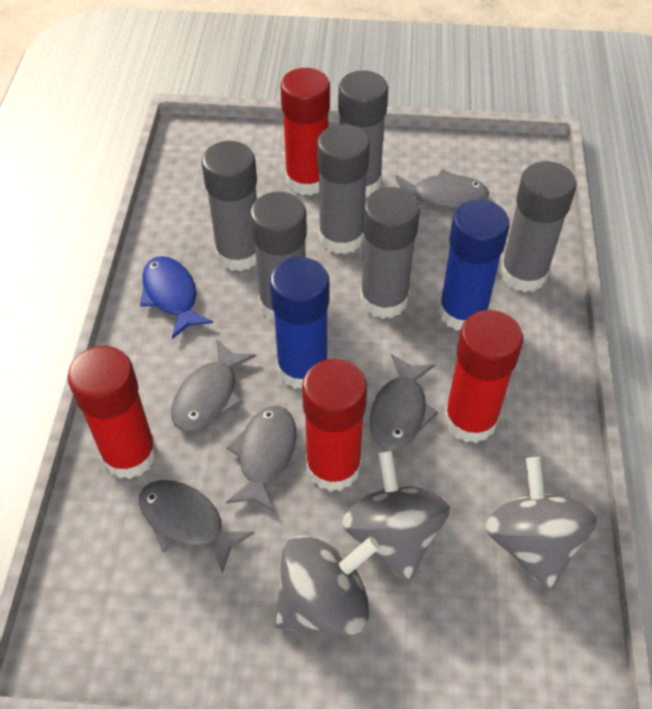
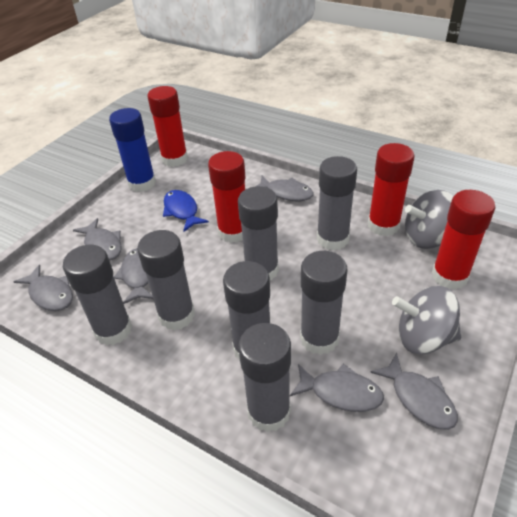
blue glue stick: 2 -> 1
grey fish: 5 -> 6
grey glue stick: 6 -> 7
grey spinning top: 3 -> 2

